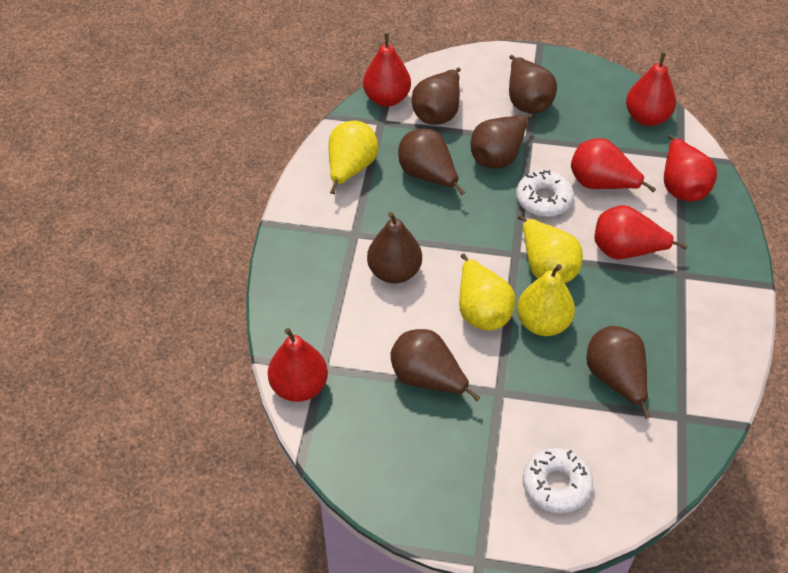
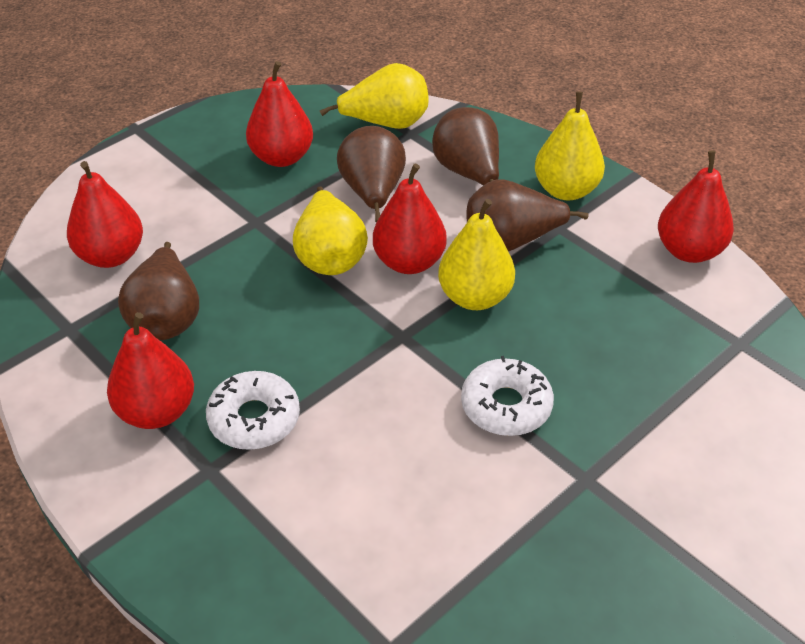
brown pear: 7 -> 4
red pear: 6 -> 5

